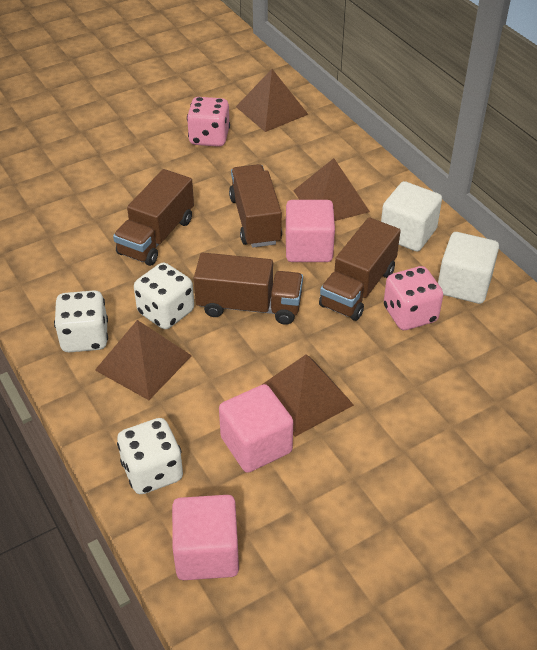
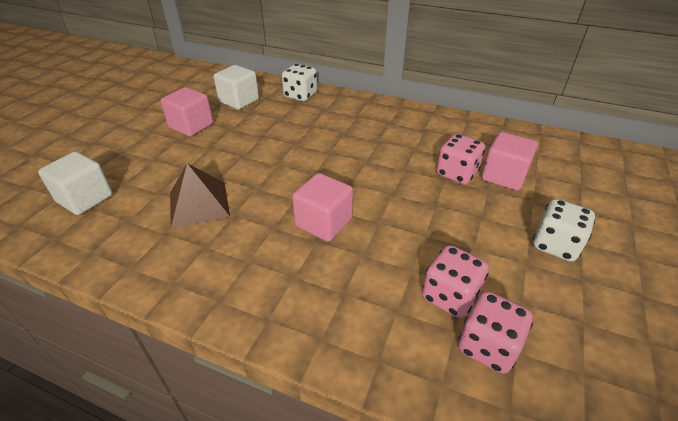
brown pyramid: 4 -> 1
brown truck: 4 -> 0
pink dice: 2 -> 3
white dice: 3 -> 2

